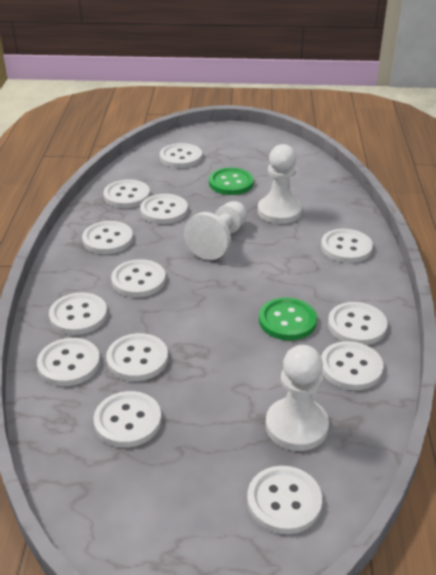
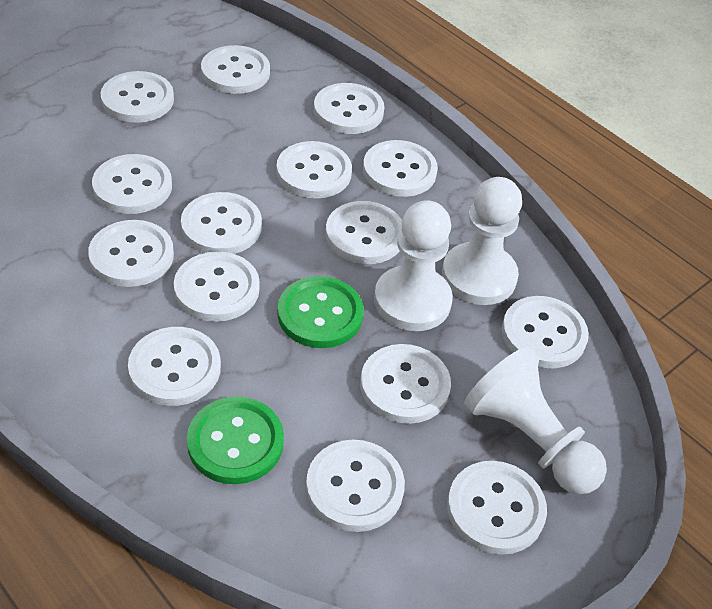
white button: 13 -> 15

